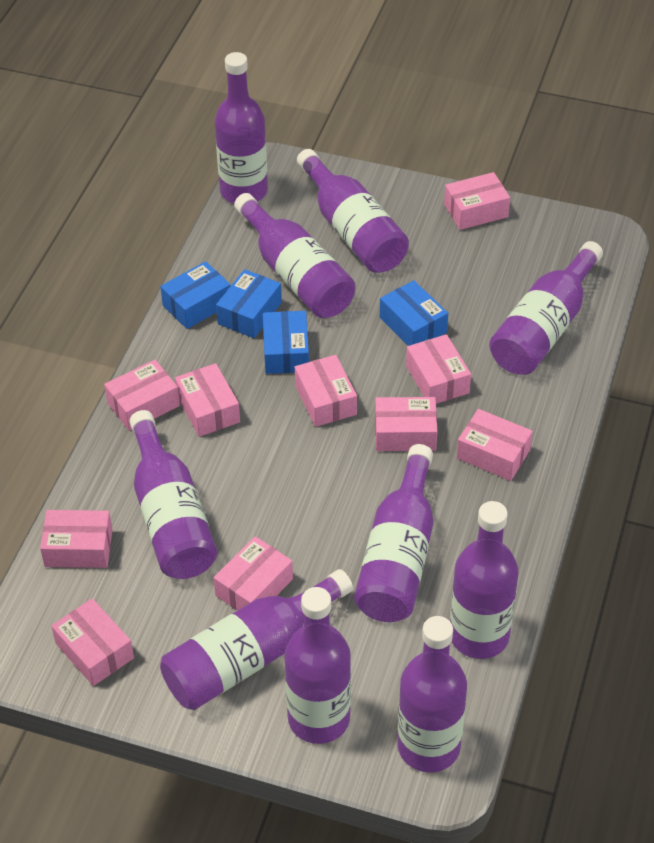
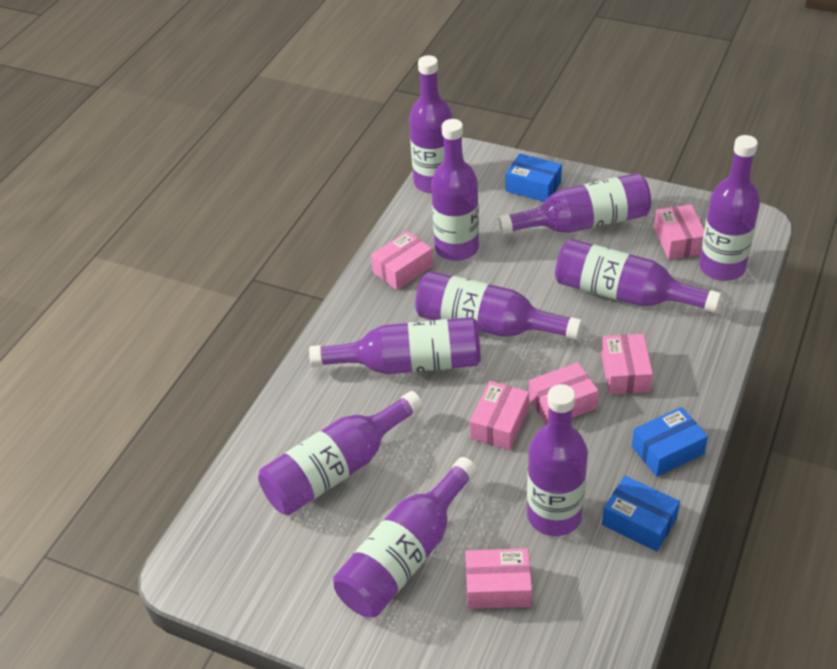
blue box: 4 -> 3
pink box: 10 -> 6

